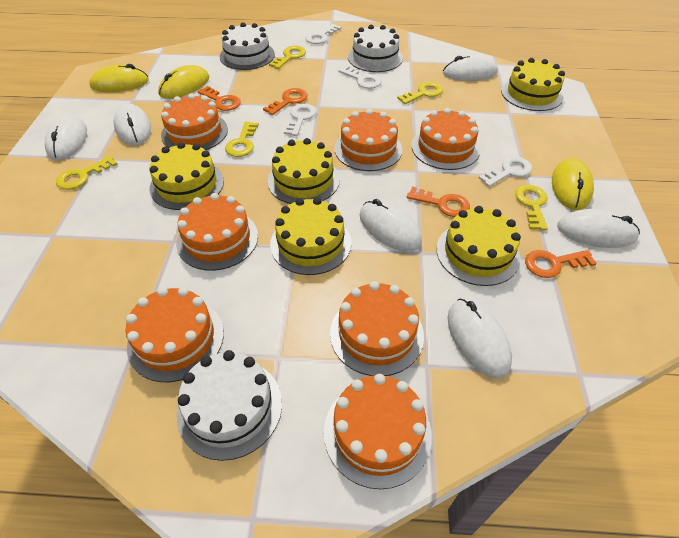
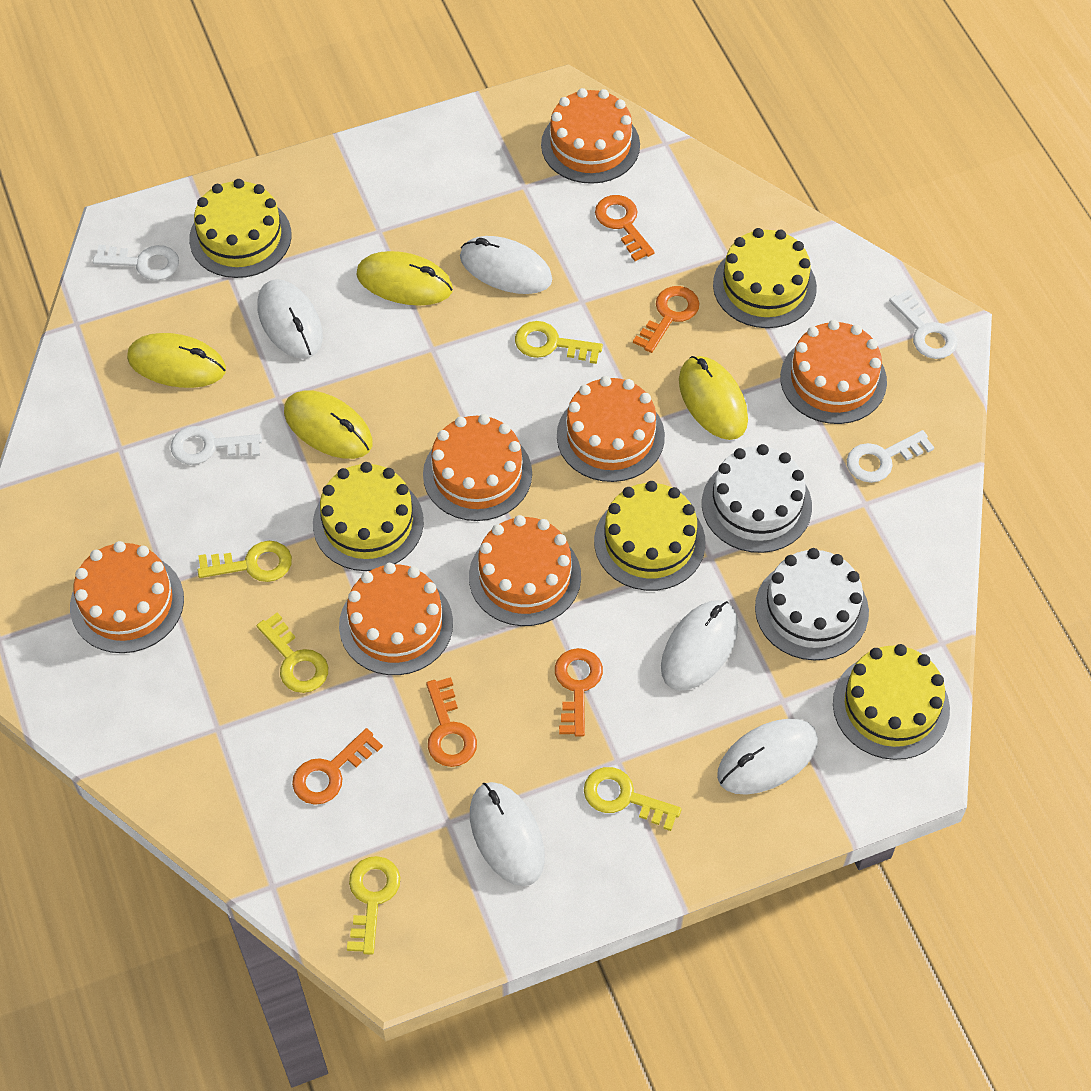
orange key: 4 -> 5
white cake: 3 -> 2
white mouse: 6 -> 5
yellow mouse: 3 -> 4

